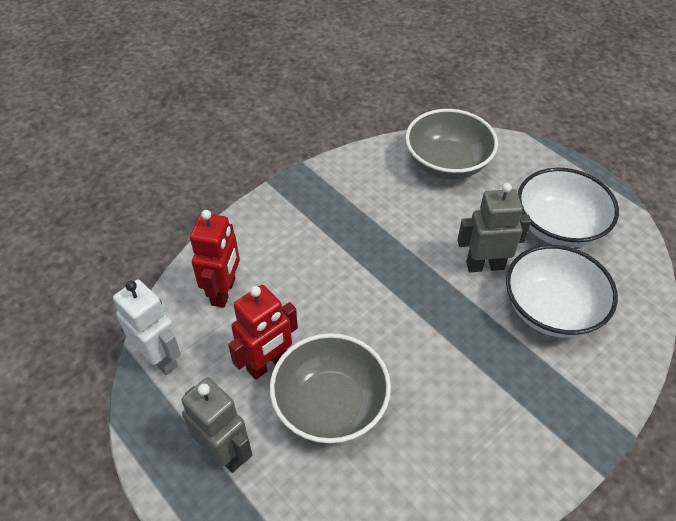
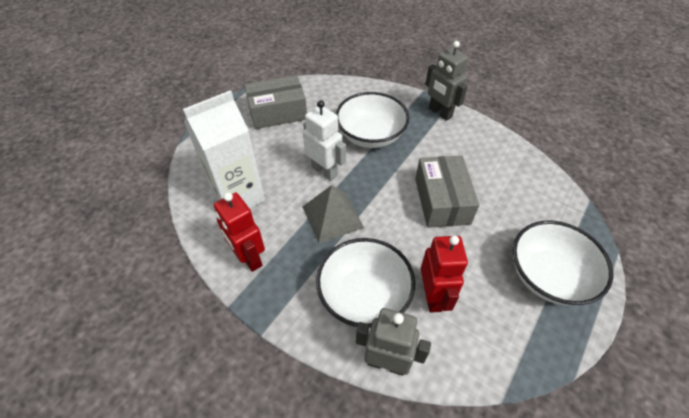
grey bowl: 2 -> 0
grey box: 0 -> 2
grey pyramid: 0 -> 1
white bowl: 2 -> 3
white carton: 0 -> 1

